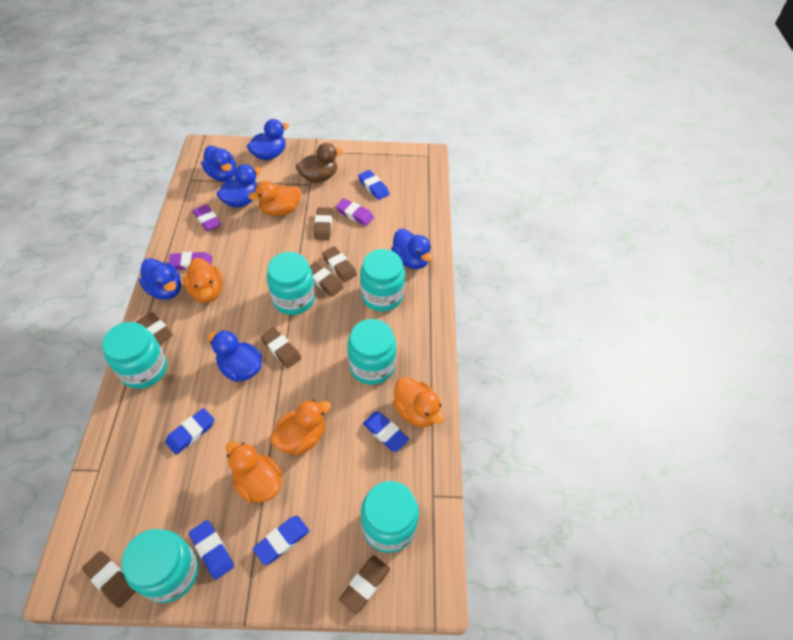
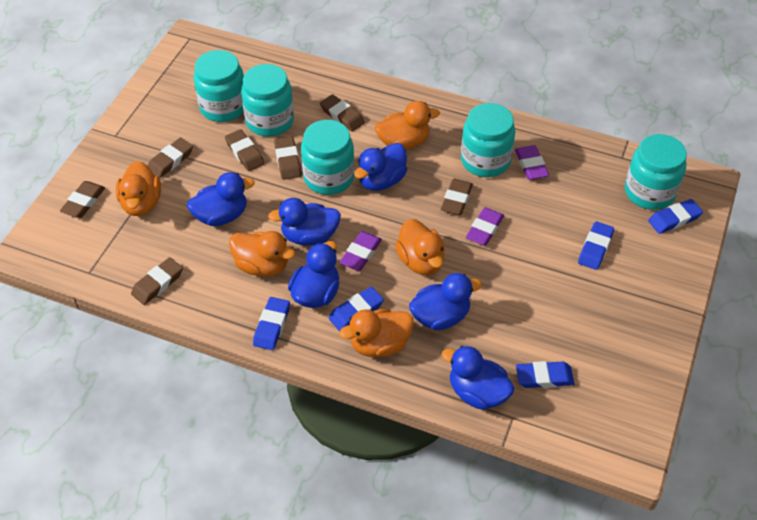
brown duck: 1 -> 0
turquoise jar: 6 -> 5

